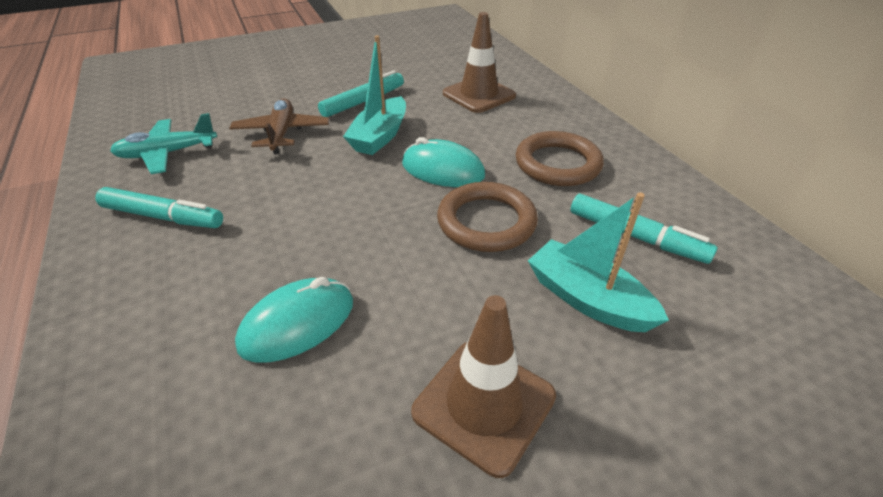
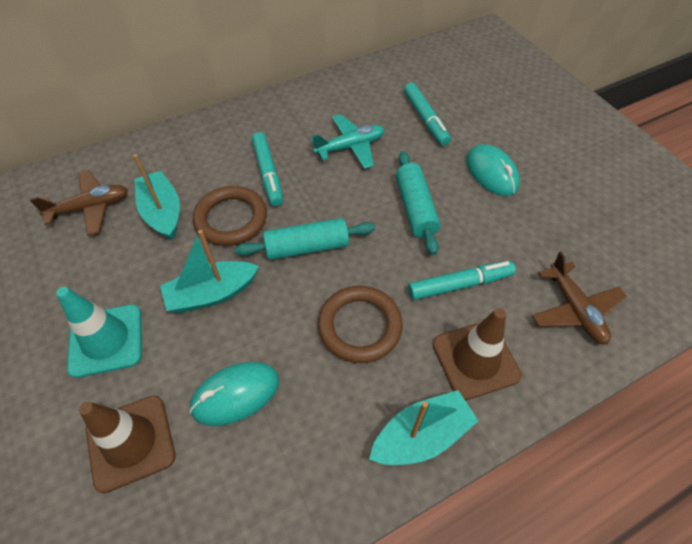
brown plane: 1 -> 2
turquoise boat: 2 -> 3
turquoise rolling pin: 0 -> 2
turquoise traffic cone: 0 -> 1

